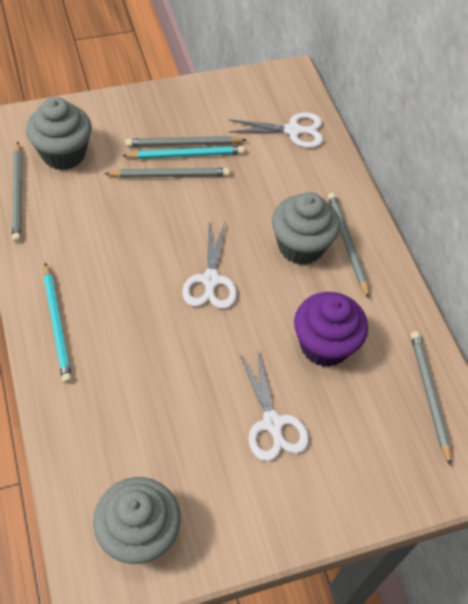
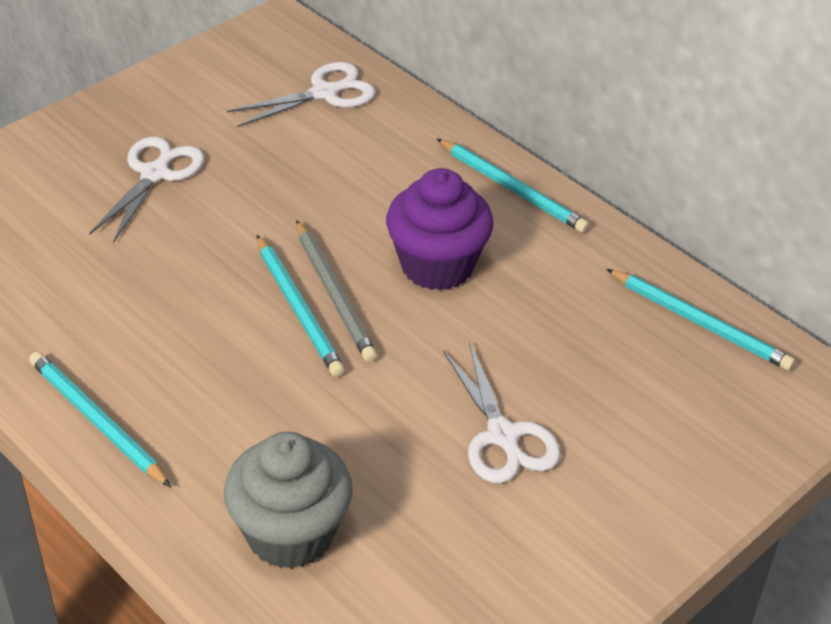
grey cupcake: 3 -> 1
grey pencil: 5 -> 1
turquoise pencil: 2 -> 4

